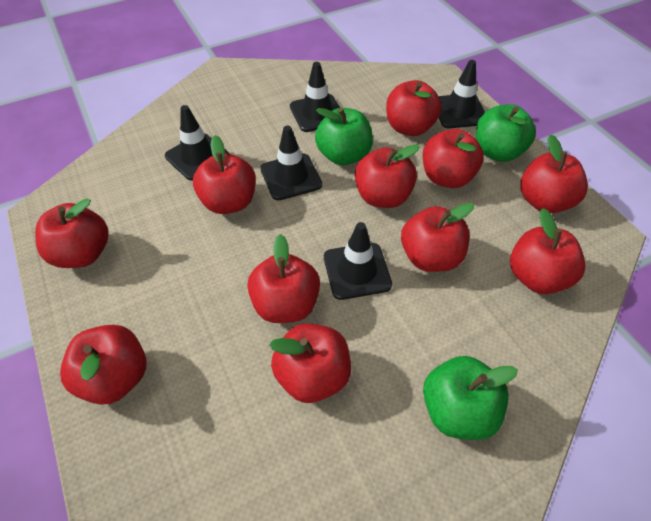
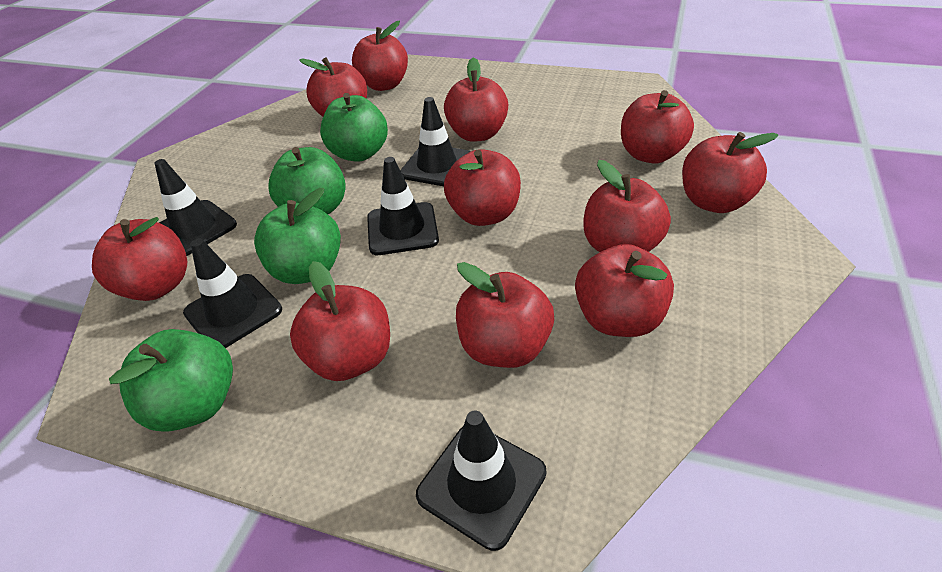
green apple: 3 -> 4

